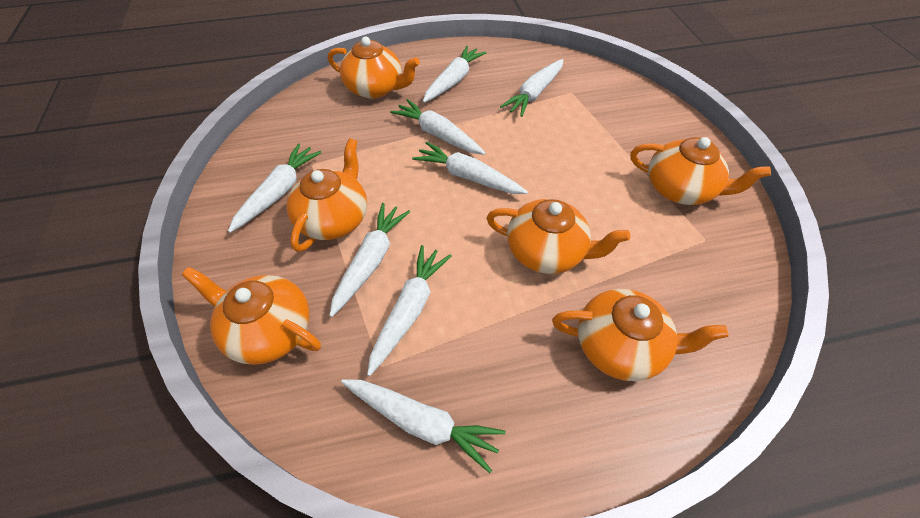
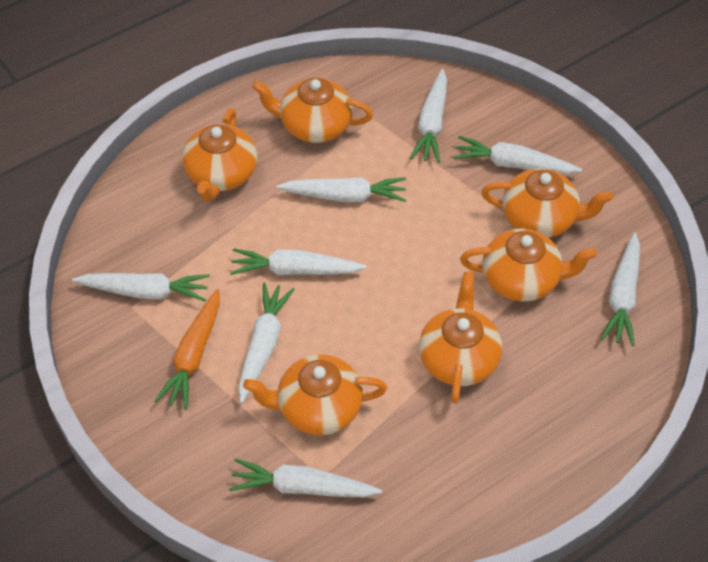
orange carrot: 0 -> 1

